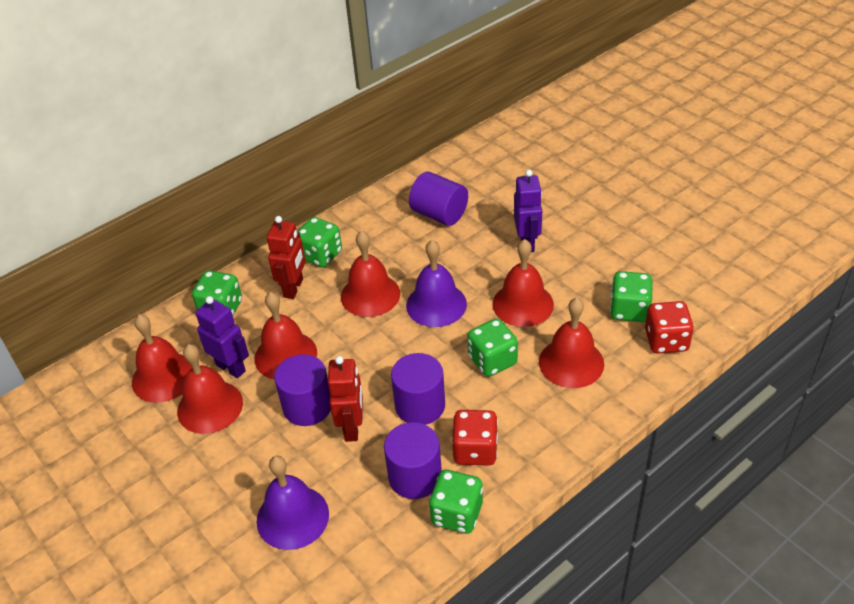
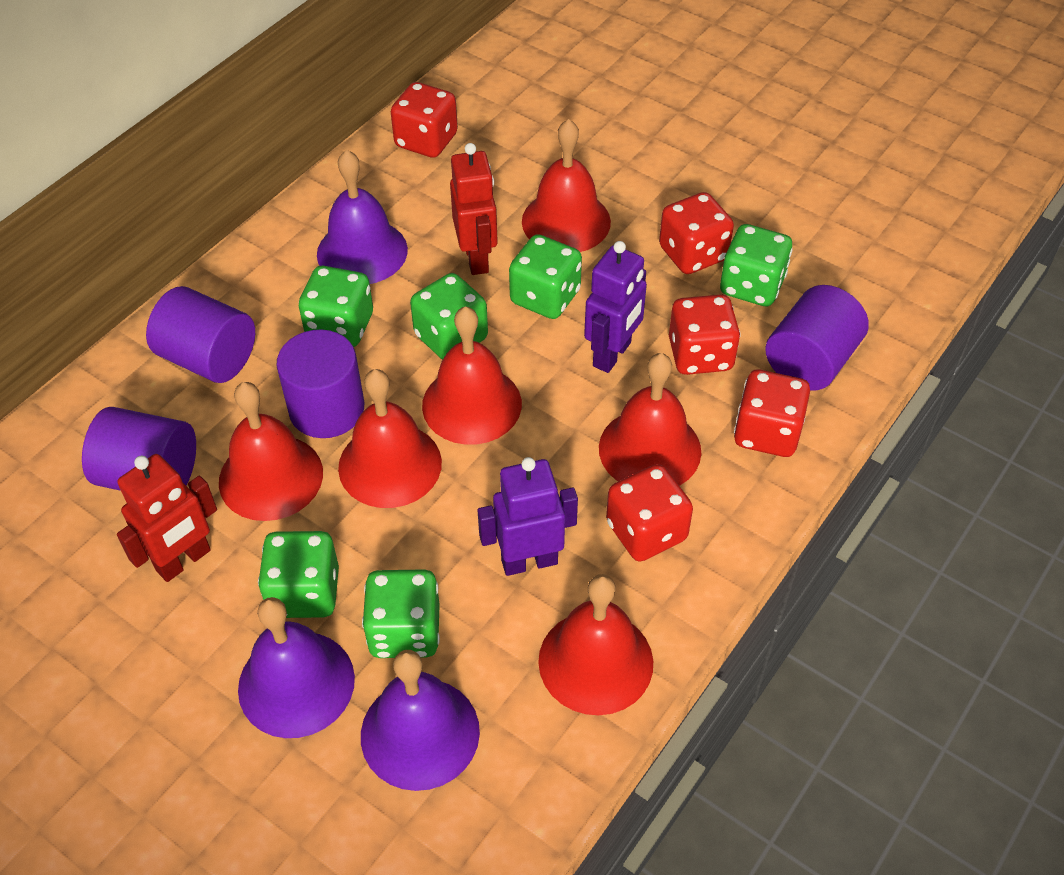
green dice: 5 -> 6
purple bell: 2 -> 3
red dice: 2 -> 5

